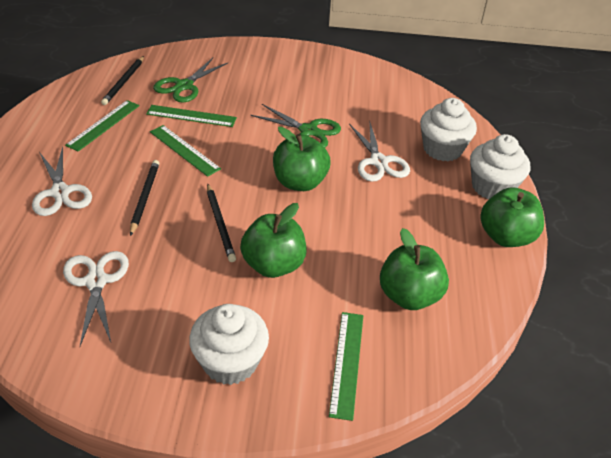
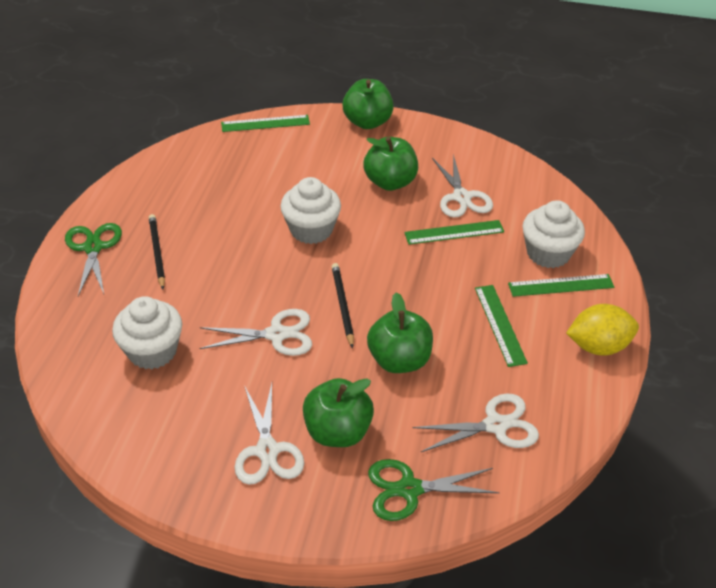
black pencil: 3 -> 2
white scissors: 3 -> 4
yellow lemon: 0 -> 1

